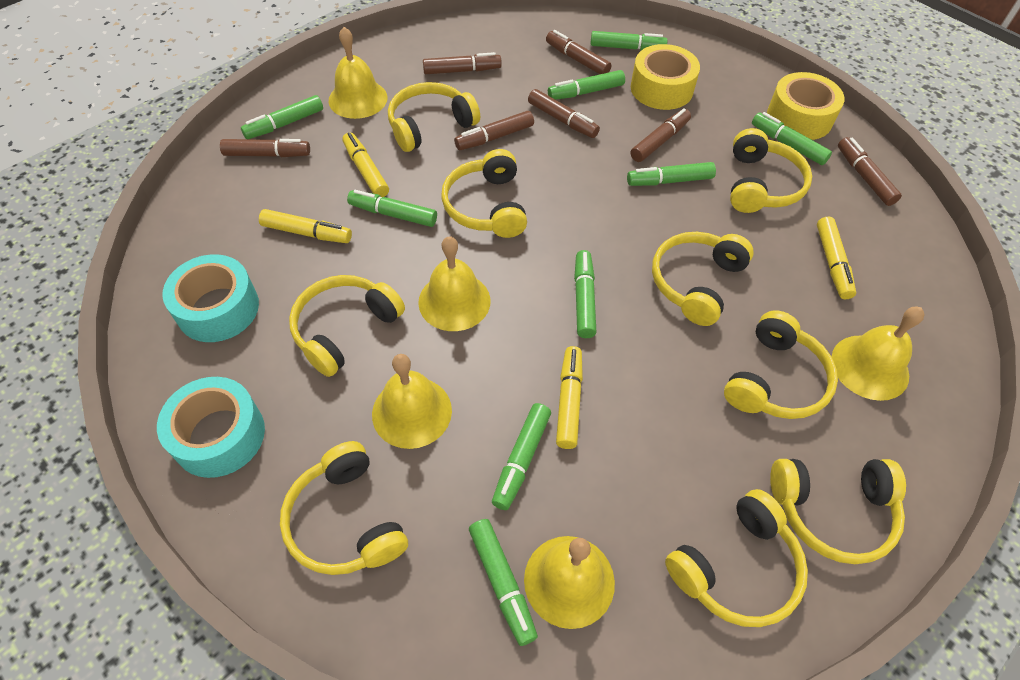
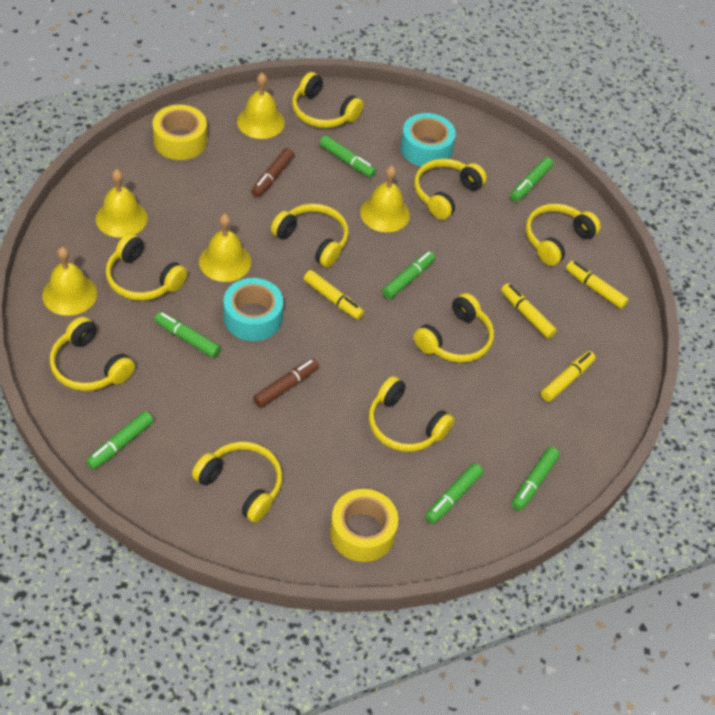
brown marker: 7 -> 2
green marker: 9 -> 7

